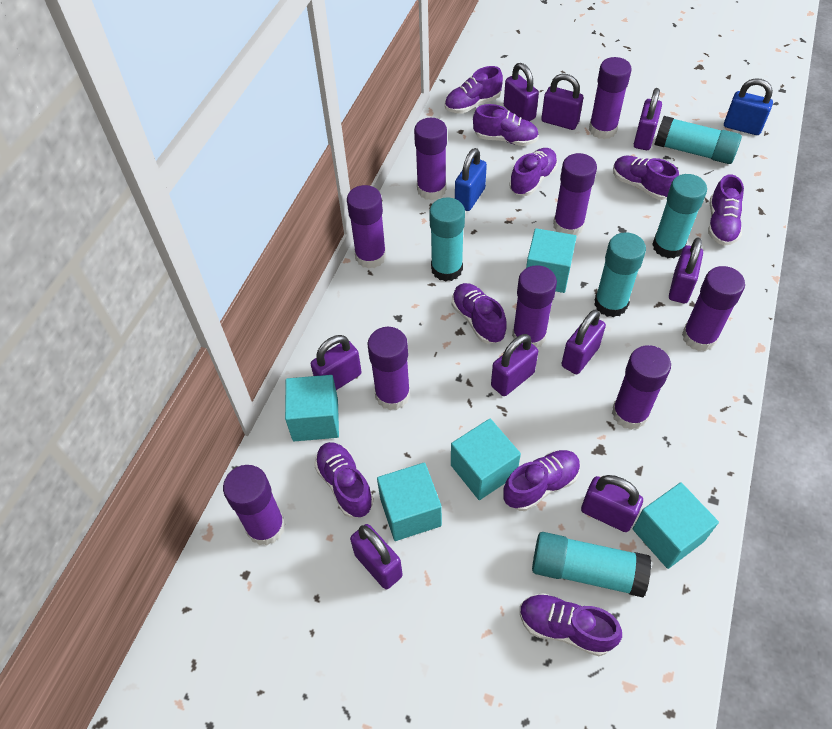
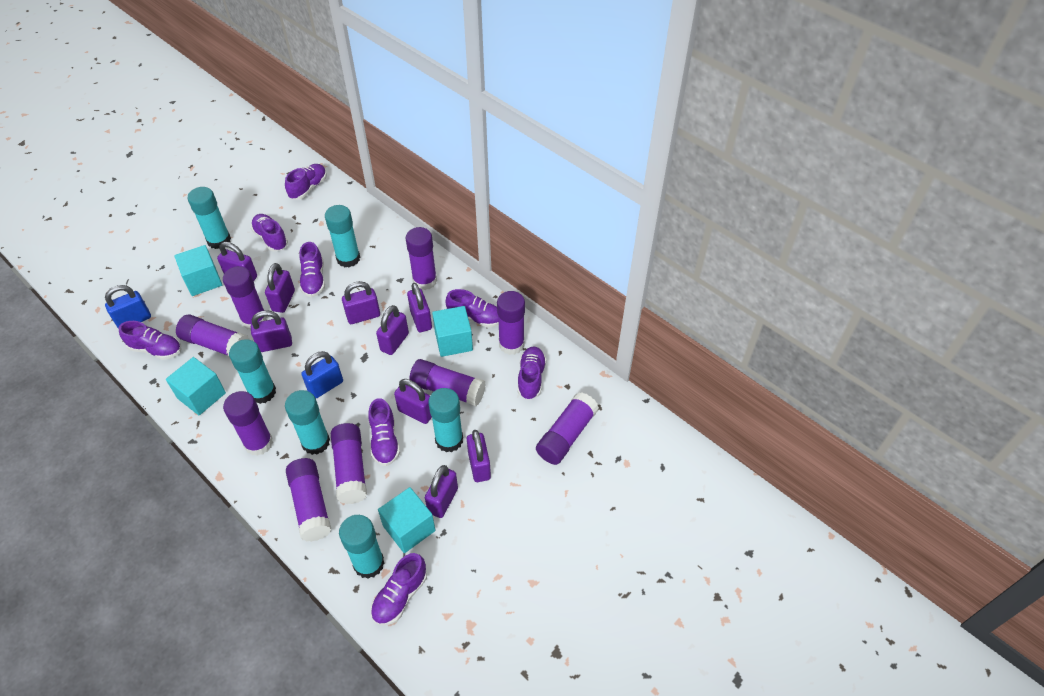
purple shoe: 9 -> 8
turquoise cube: 5 -> 4
turquoise glue stick: 5 -> 6

